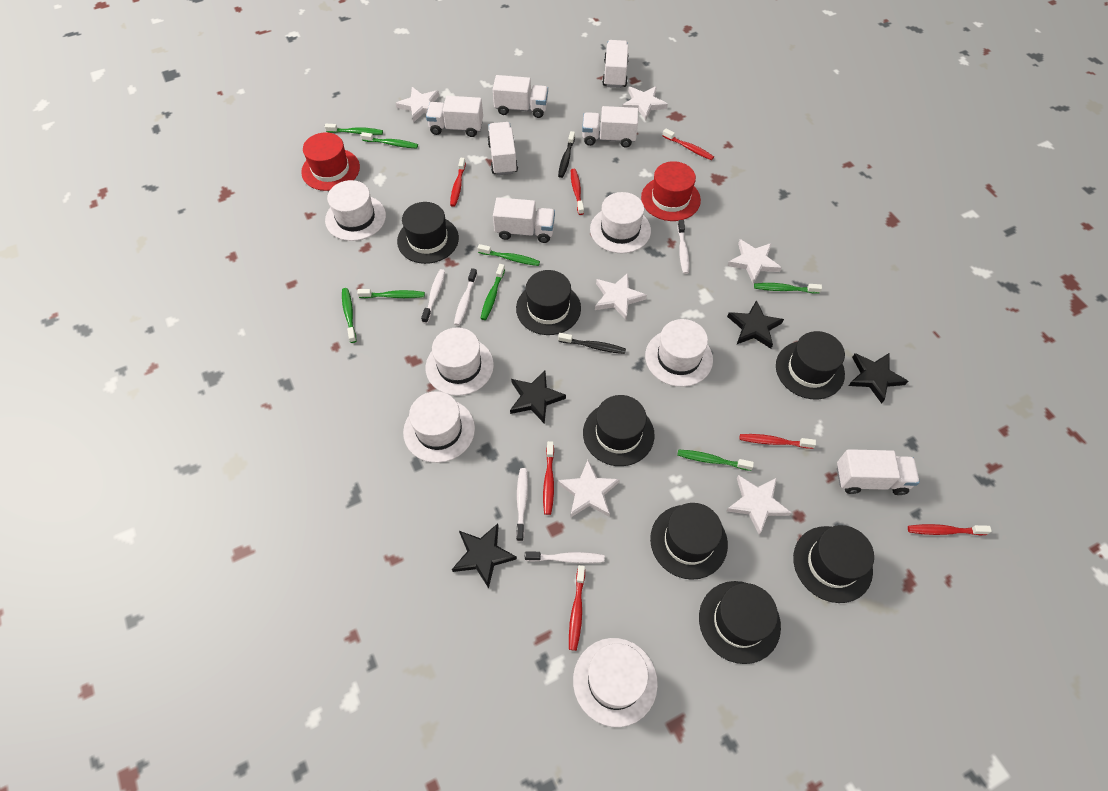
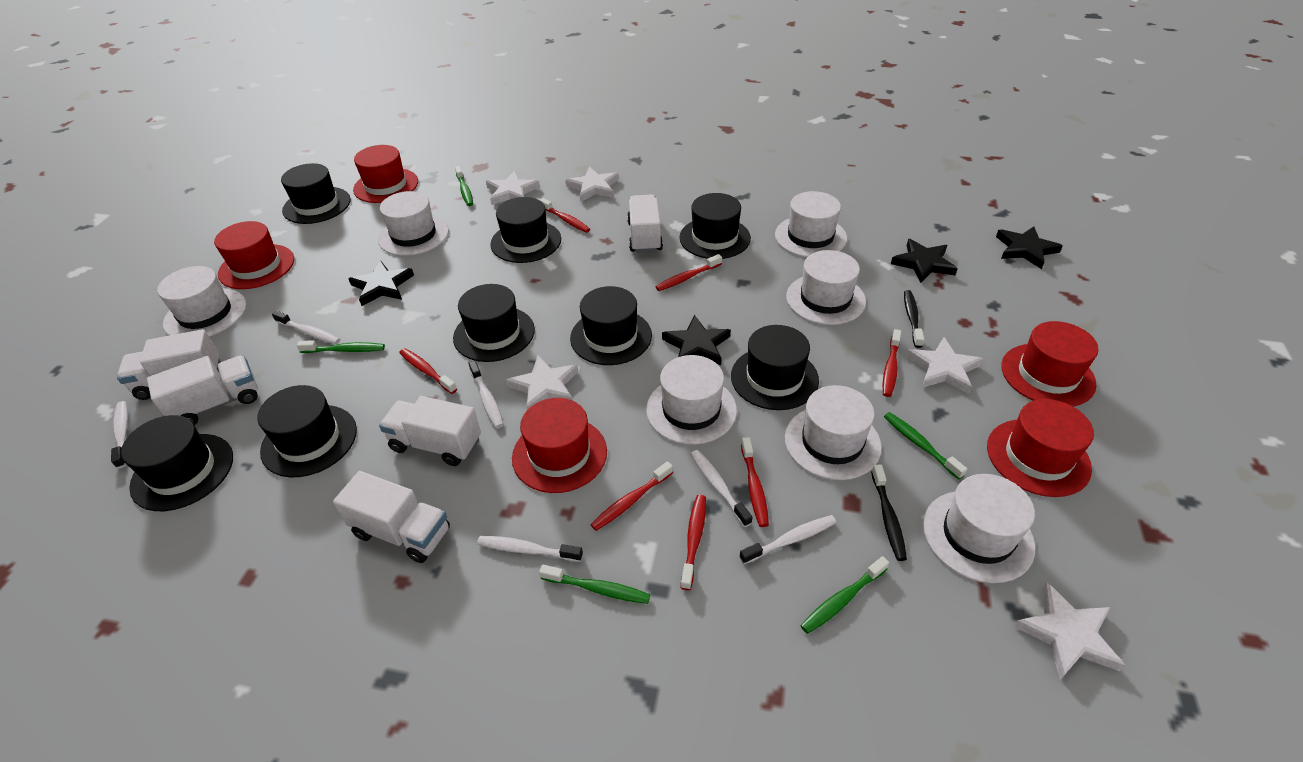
black hat: 7 -> 8
green toothbrush: 8 -> 5
red hat: 2 -> 5
white hat: 6 -> 7
white star: 6 -> 5
white toothbrush: 5 -> 6
white truck: 7 -> 5

